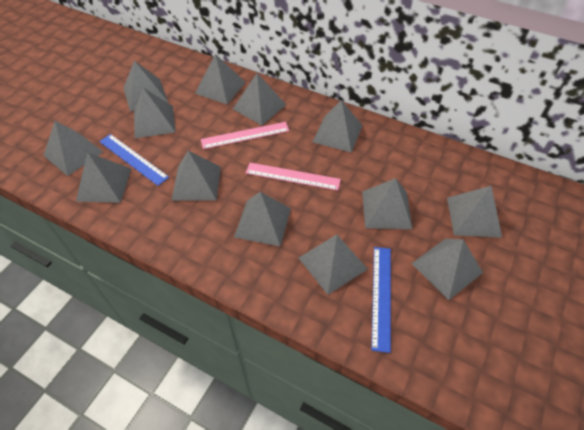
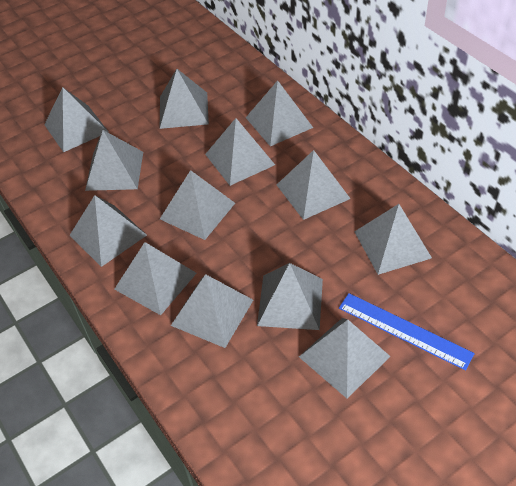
blue ruler: 2 -> 1
pink ruler: 2 -> 0

